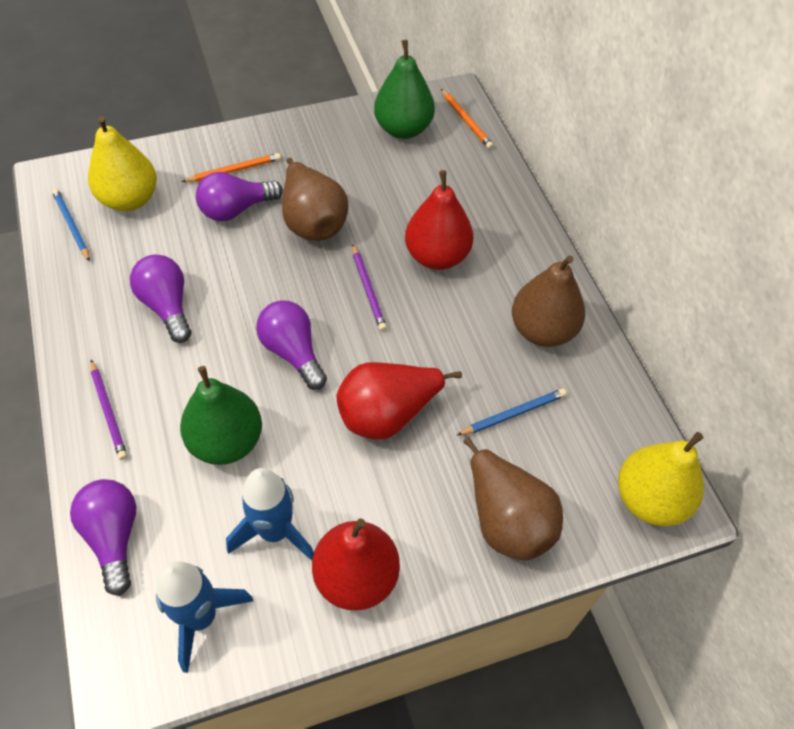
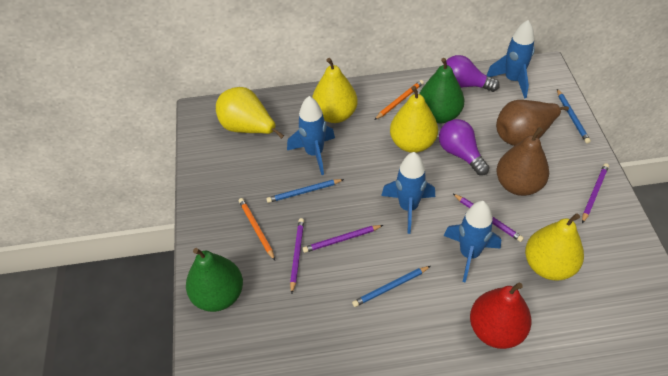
blue pencil: 2 -> 3
blue rocket: 2 -> 4
brown pear: 3 -> 2
purple light bulb: 4 -> 2
purple pencil: 2 -> 4
red pear: 3 -> 1
yellow pear: 2 -> 4

